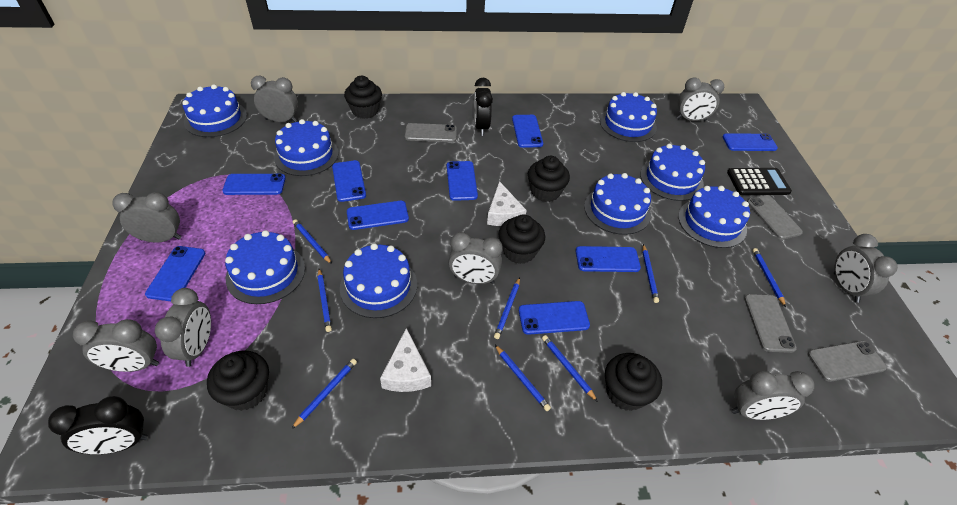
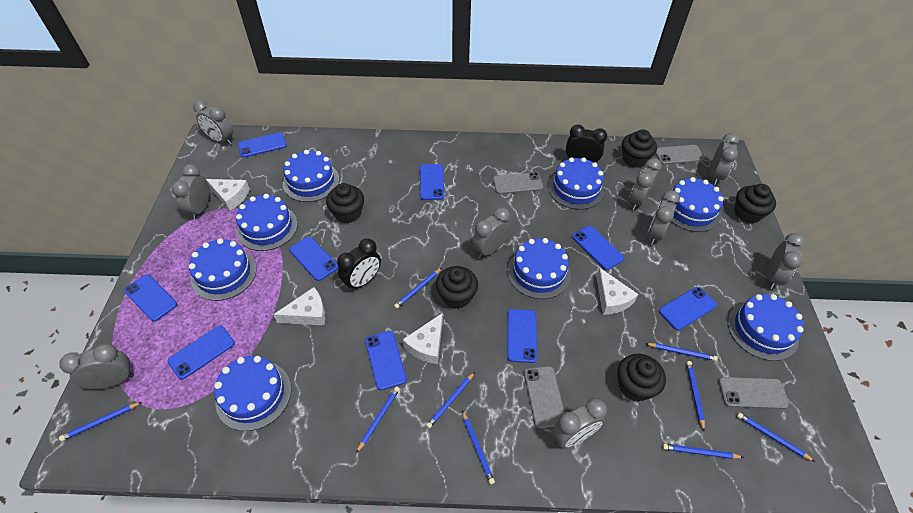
black calculator: 1 -> 0
blue pencil: 8 -> 9
grey clock: 8 -> 9
white cheese: 2 -> 4

